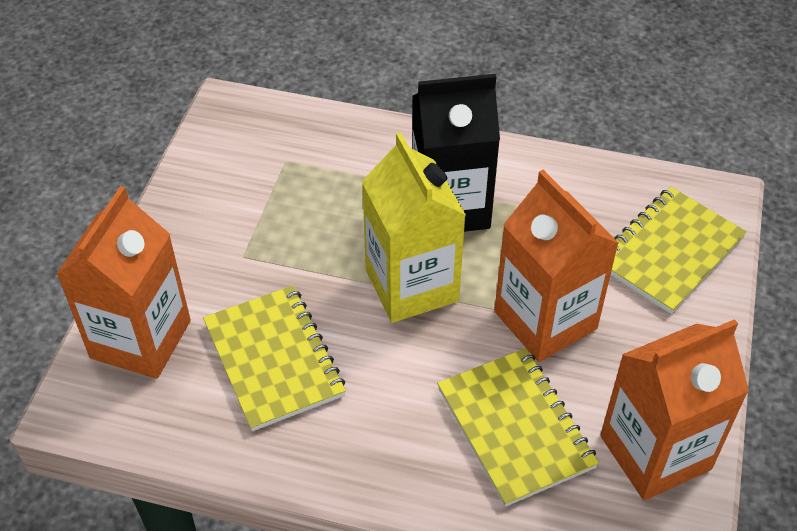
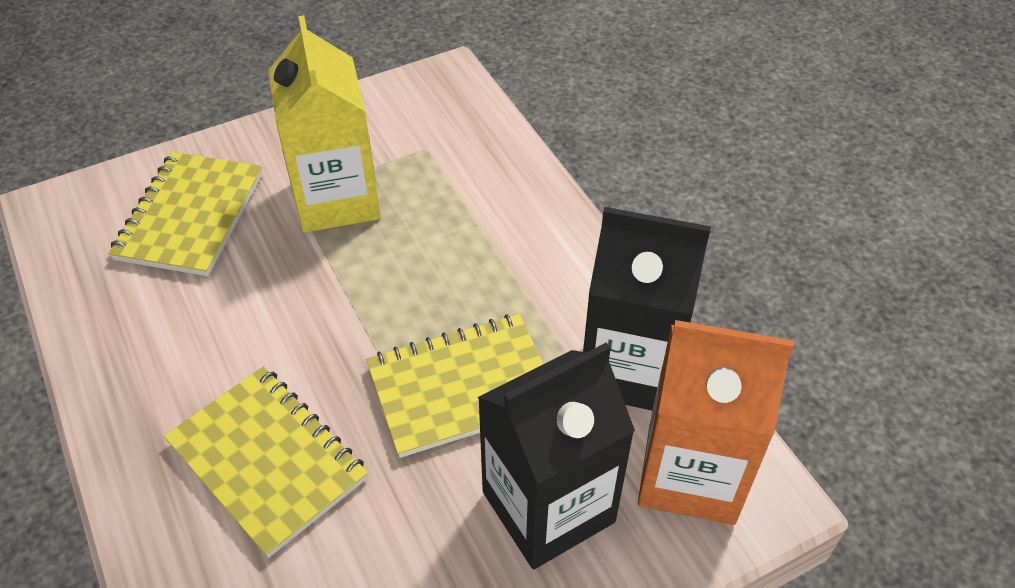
black carton: 1 -> 2
orange carton: 3 -> 1

